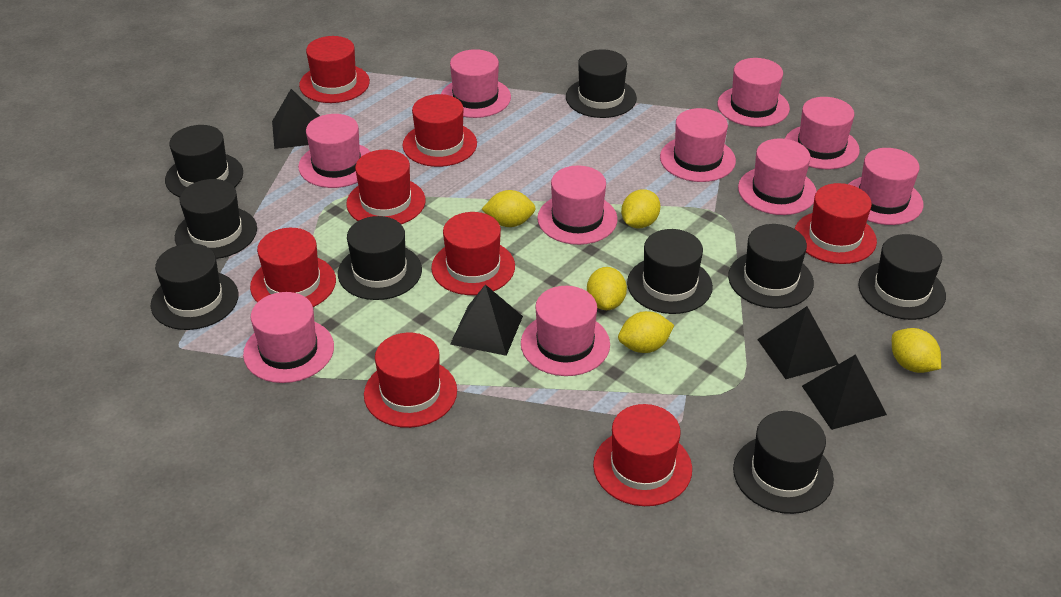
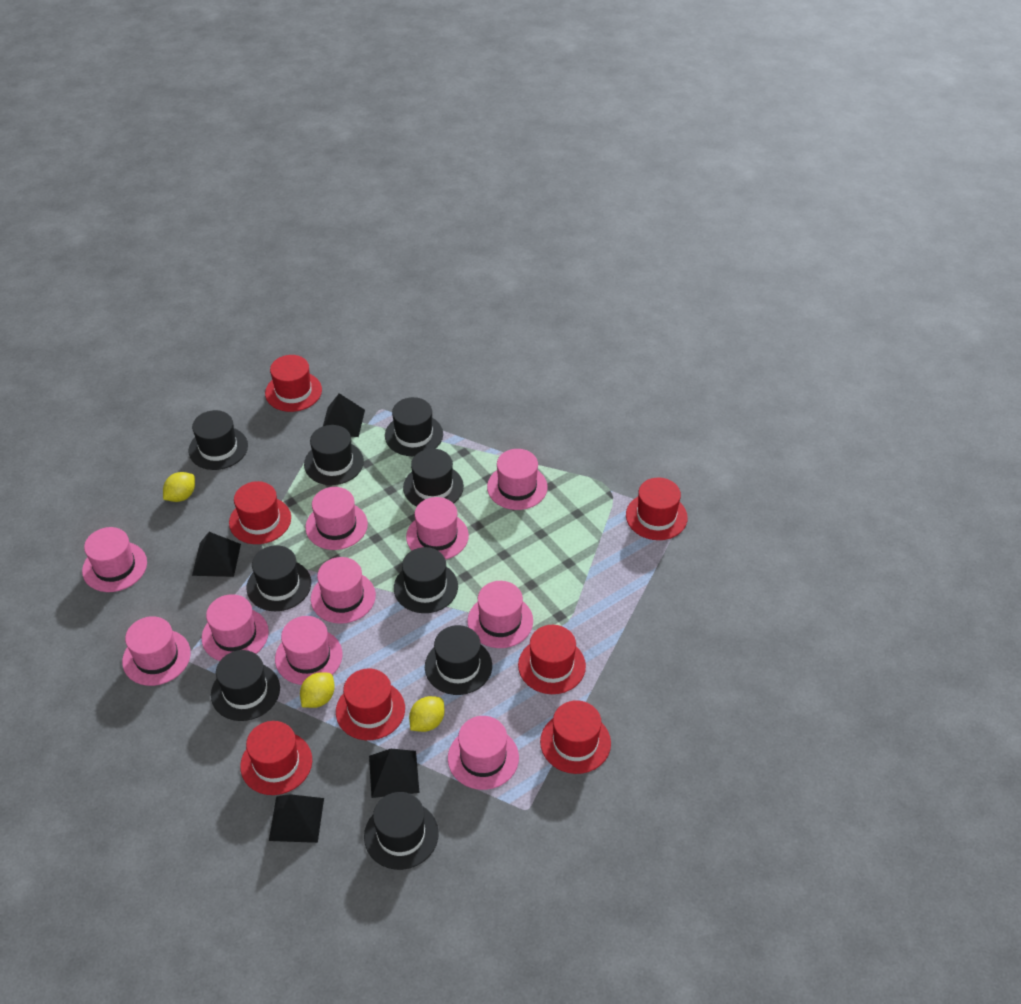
red hat: 8 -> 7
yellow lemon: 5 -> 3

